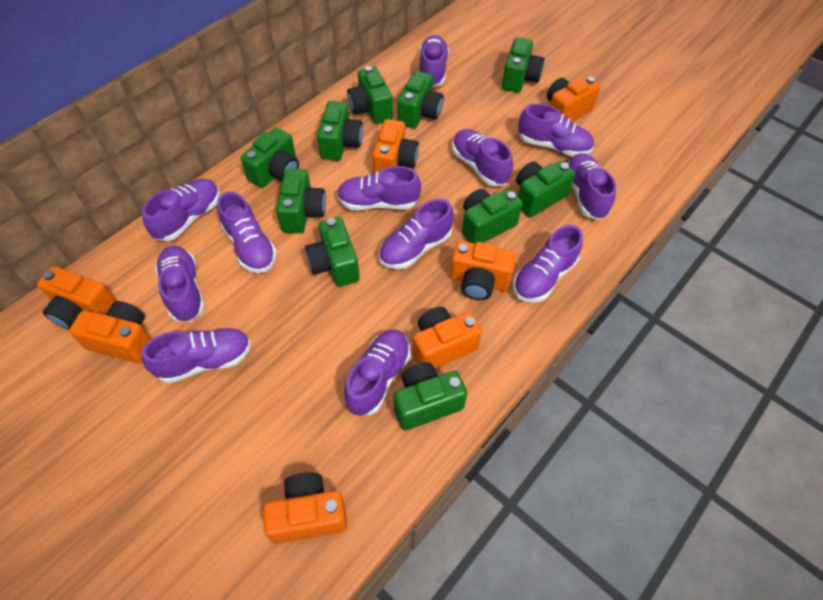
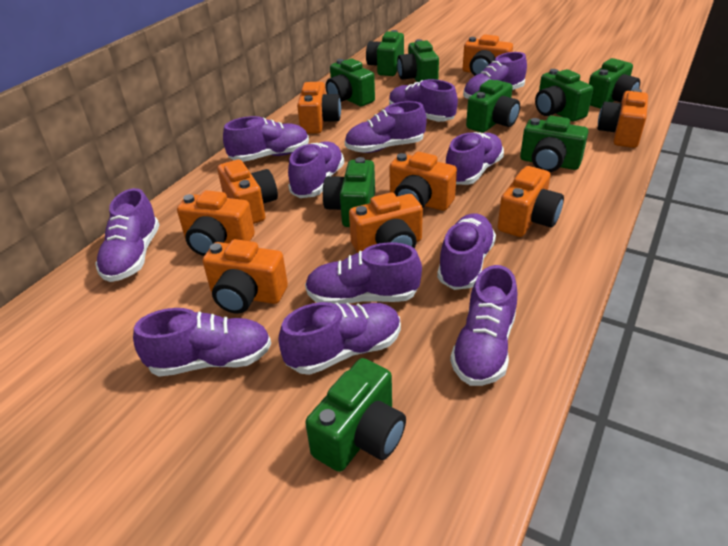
green camera: 10 -> 9
orange camera: 7 -> 9

